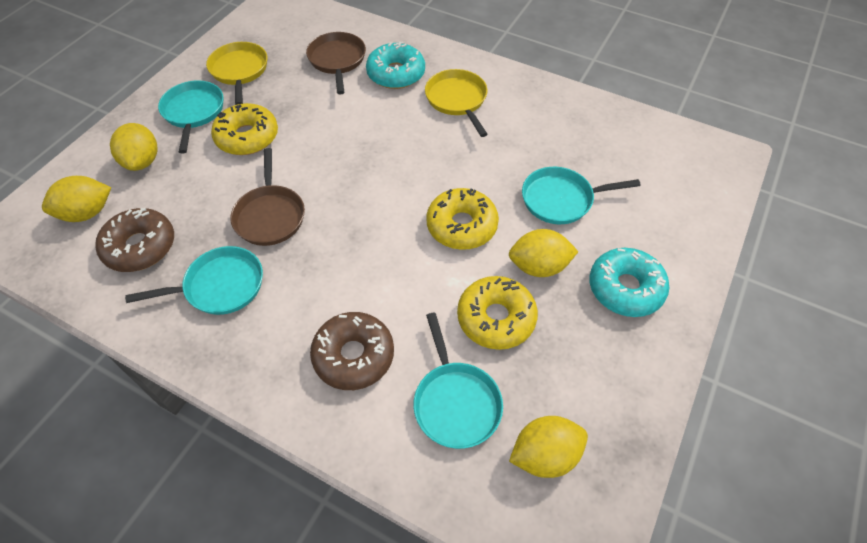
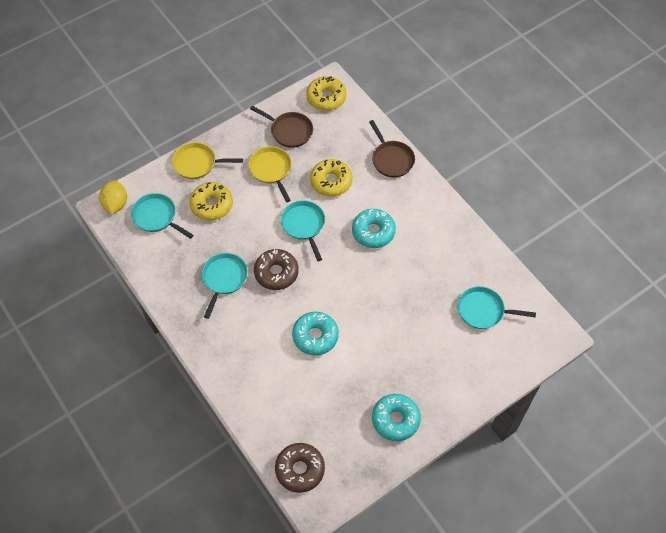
turquoise donut: 2 -> 3
yellow lemon: 4 -> 1

